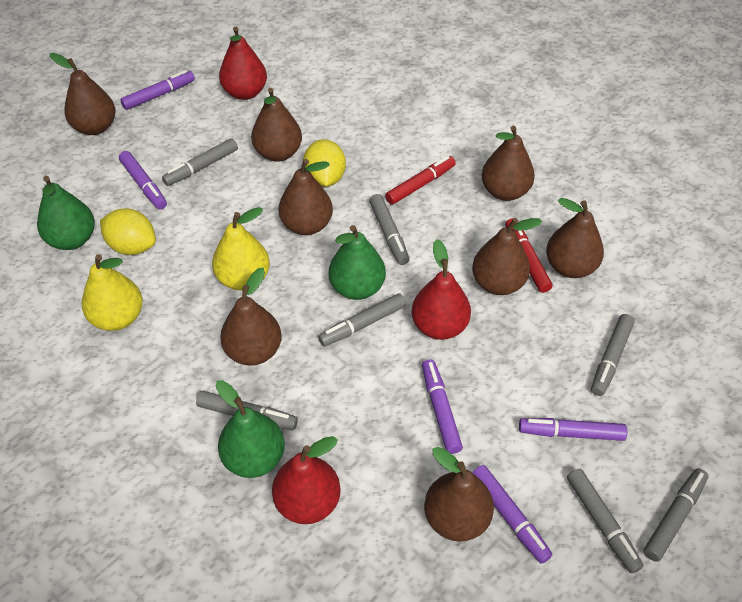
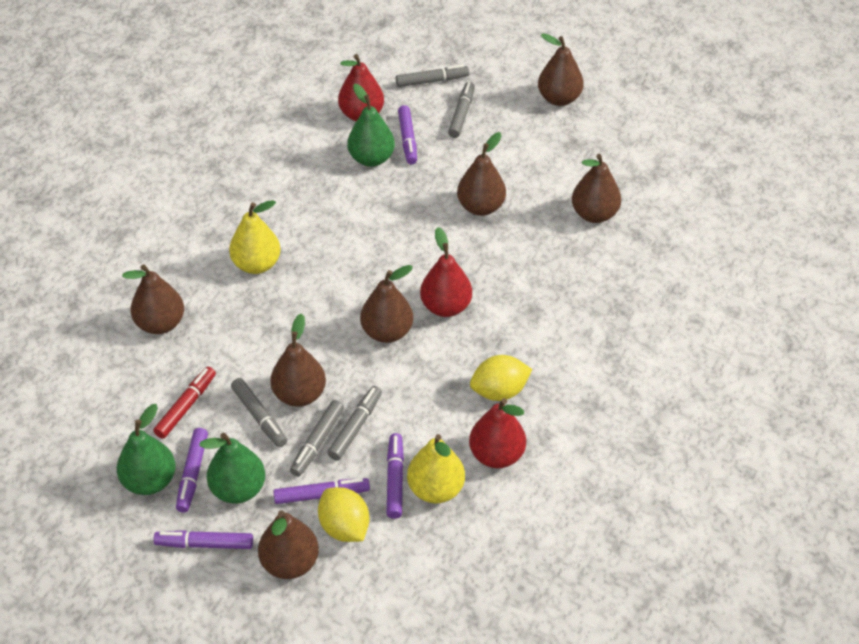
brown pear: 8 -> 7
grey marker: 7 -> 5
red marker: 2 -> 1

